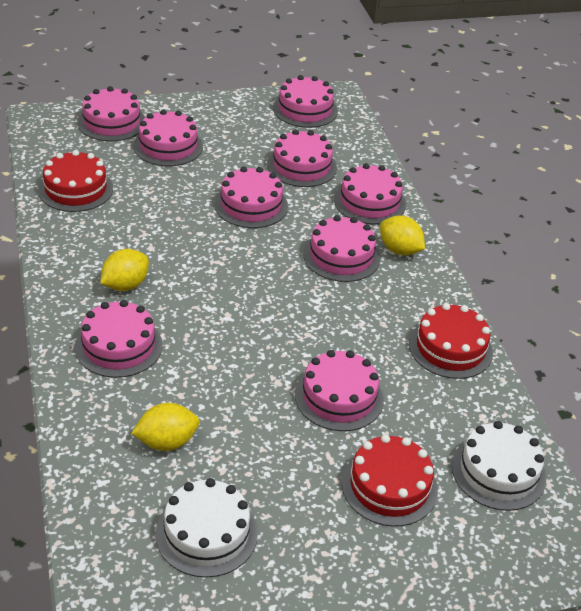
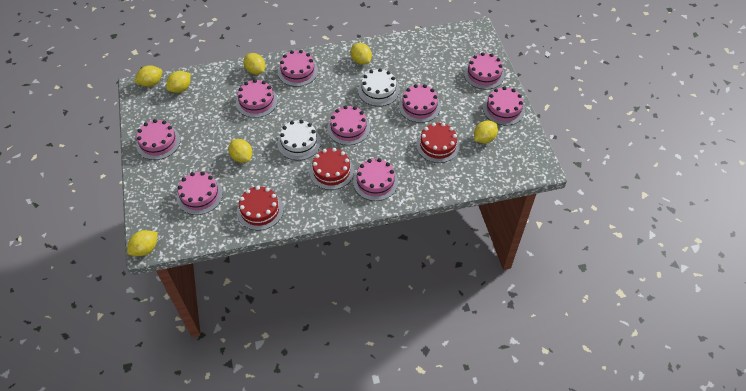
yellow lemon: 3 -> 7

